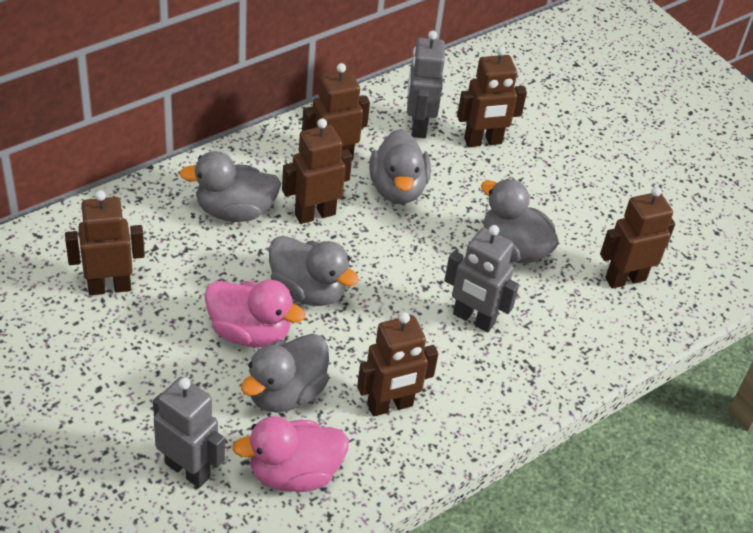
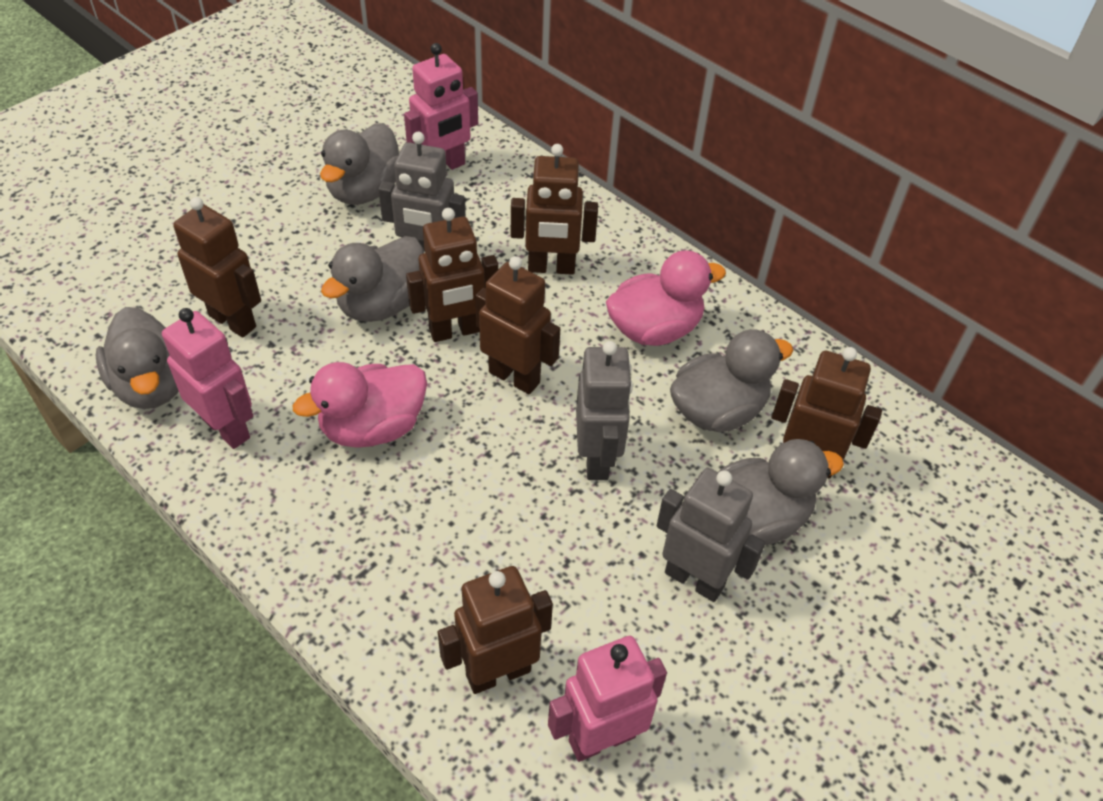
pink robot: 0 -> 3

